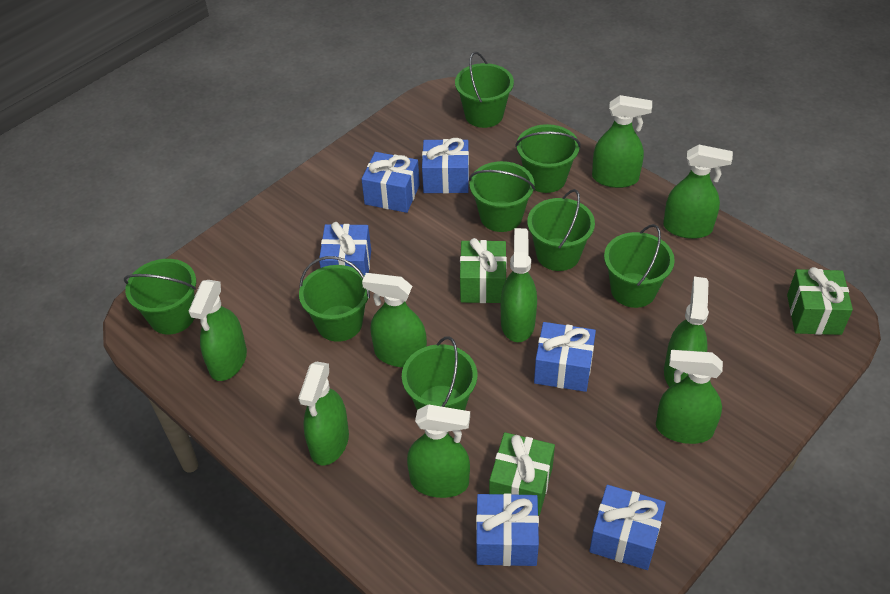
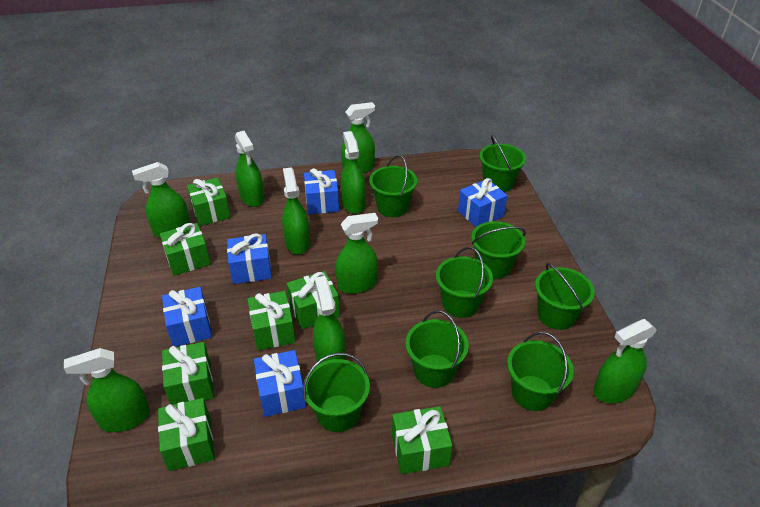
blue gift: 6 -> 5
green gift: 3 -> 7

